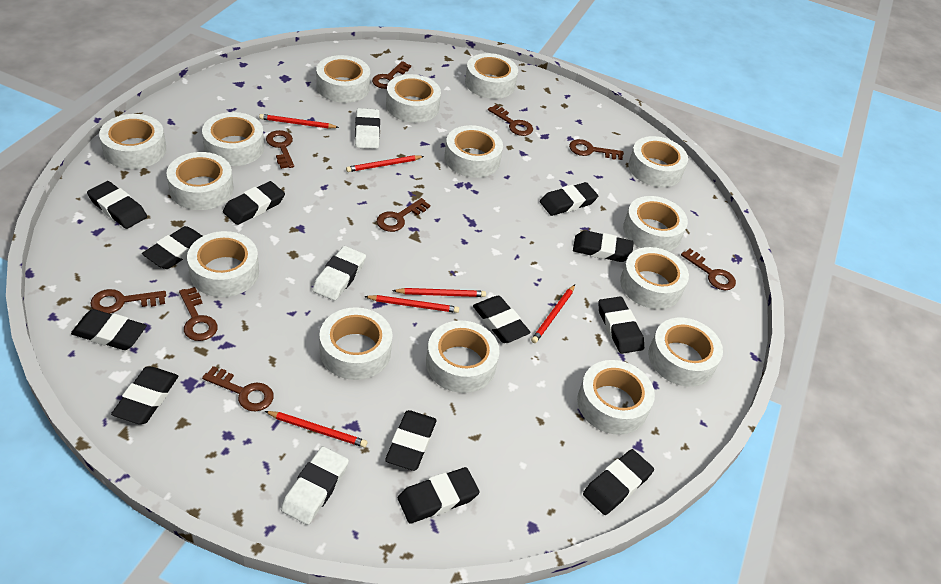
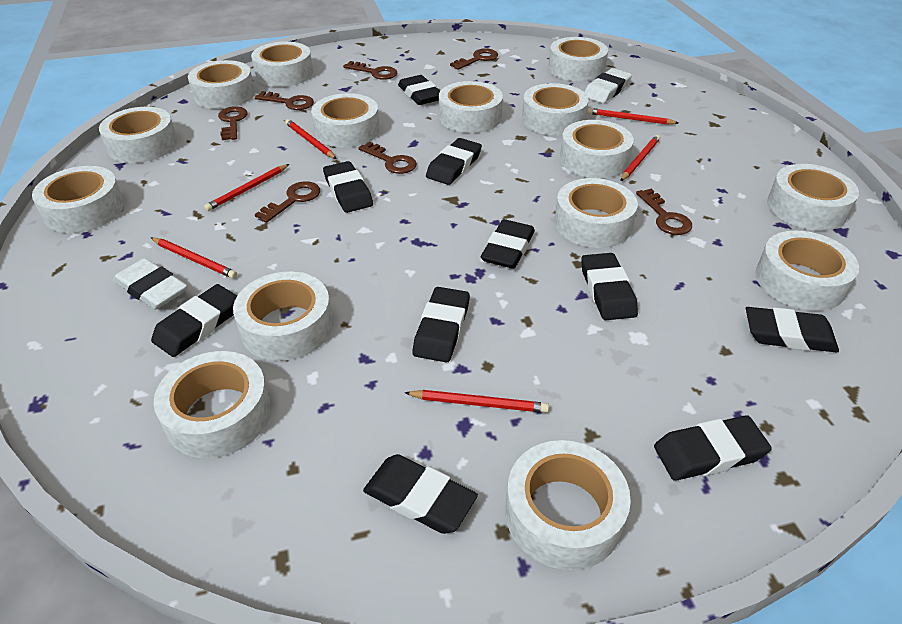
black eraser: 12 -> 10
brown key: 9 -> 7
white eraser: 3 -> 2

